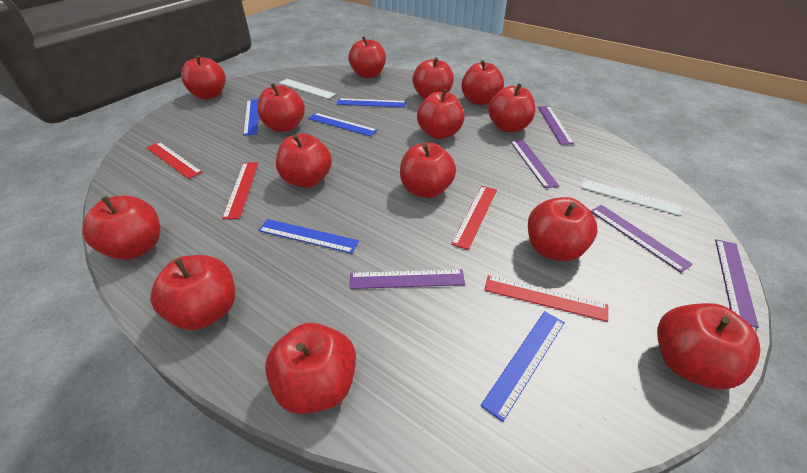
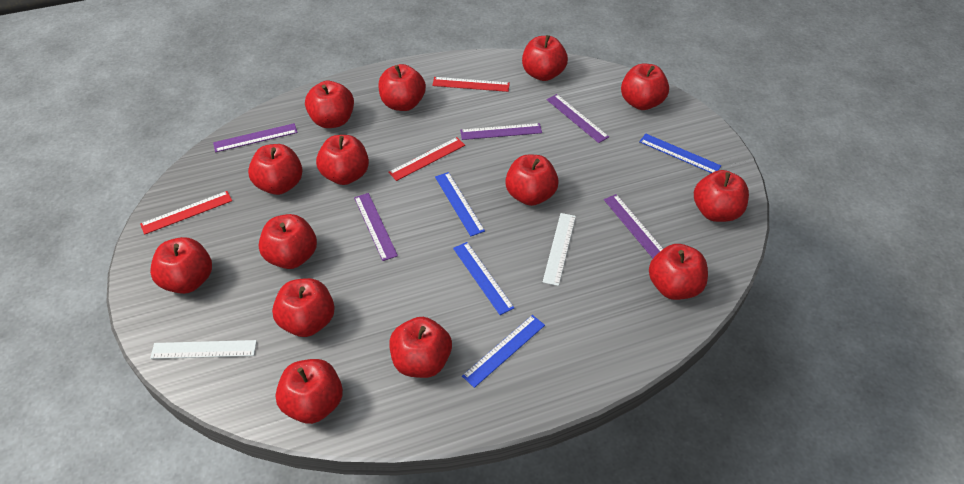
blue ruler: 5 -> 4
red ruler: 4 -> 3

